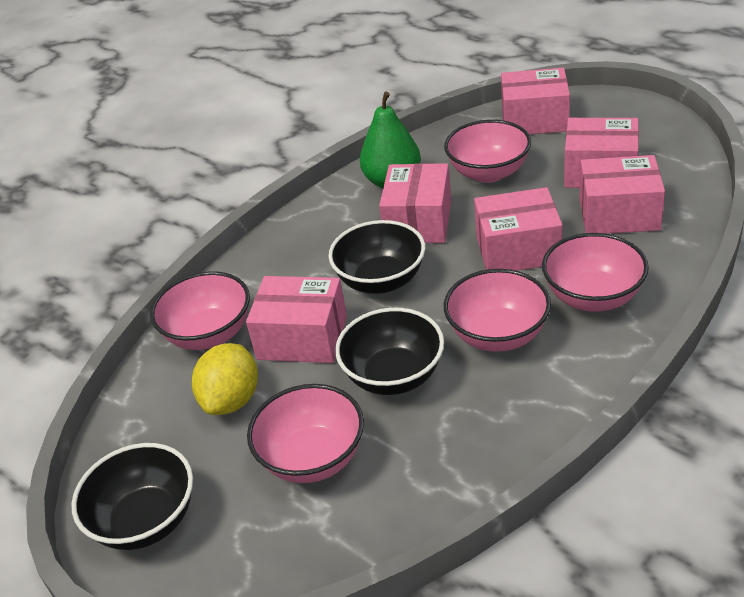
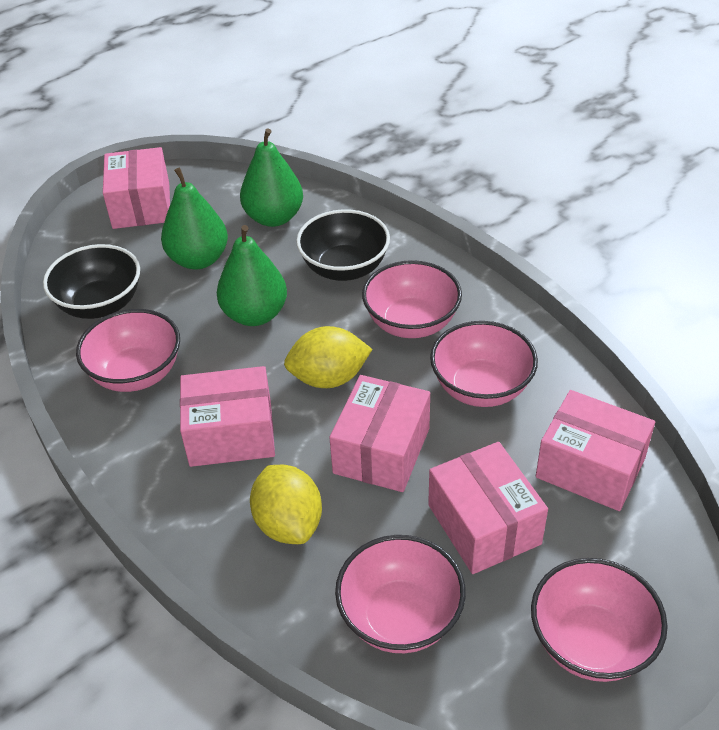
black bowl: 3 -> 2
green pear: 1 -> 3
pink box: 6 -> 5
yellow lemon: 1 -> 2

